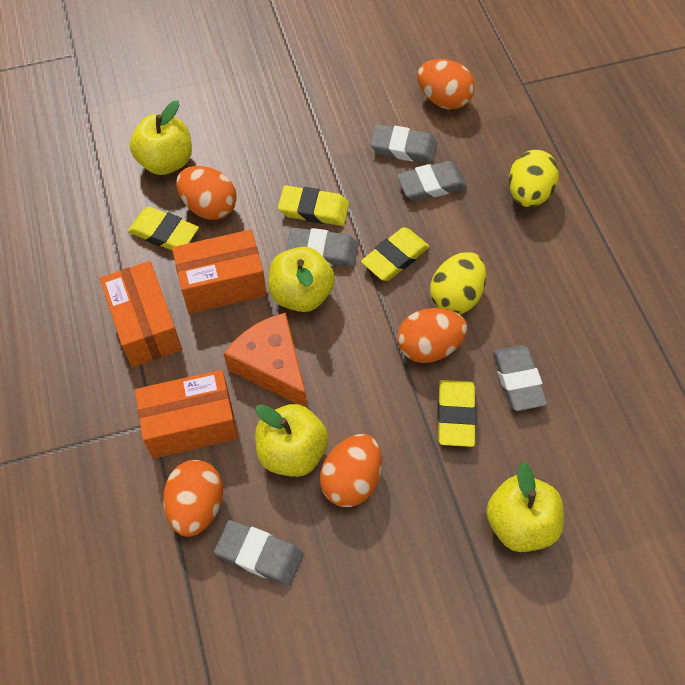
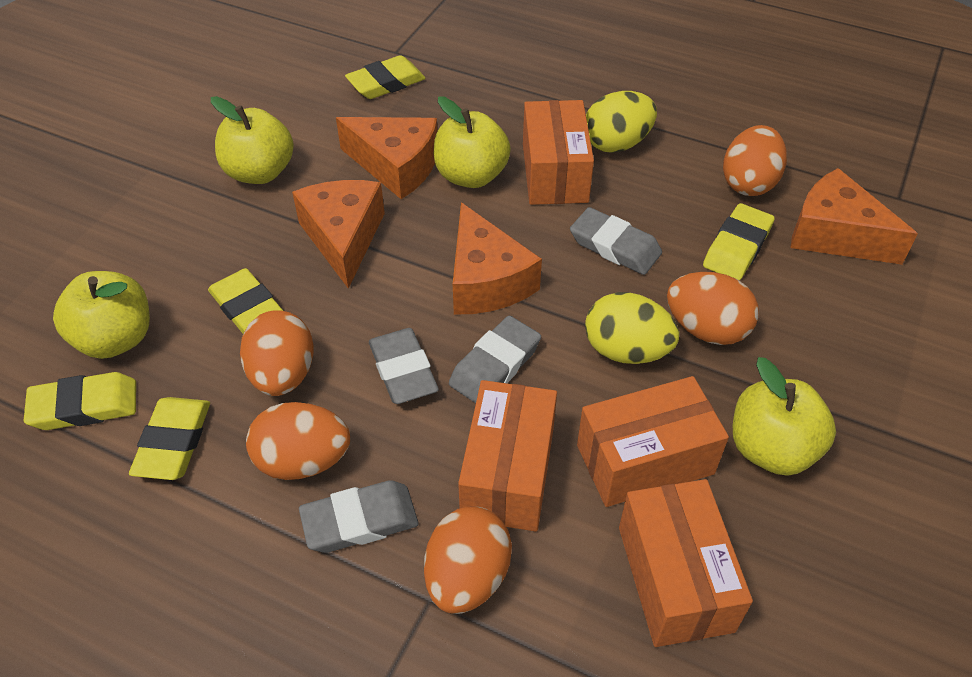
grey eraser: 5 -> 4
orange box: 3 -> 4
orange cheese: 1 -> 4
yellow eraser: 4 -> 5

